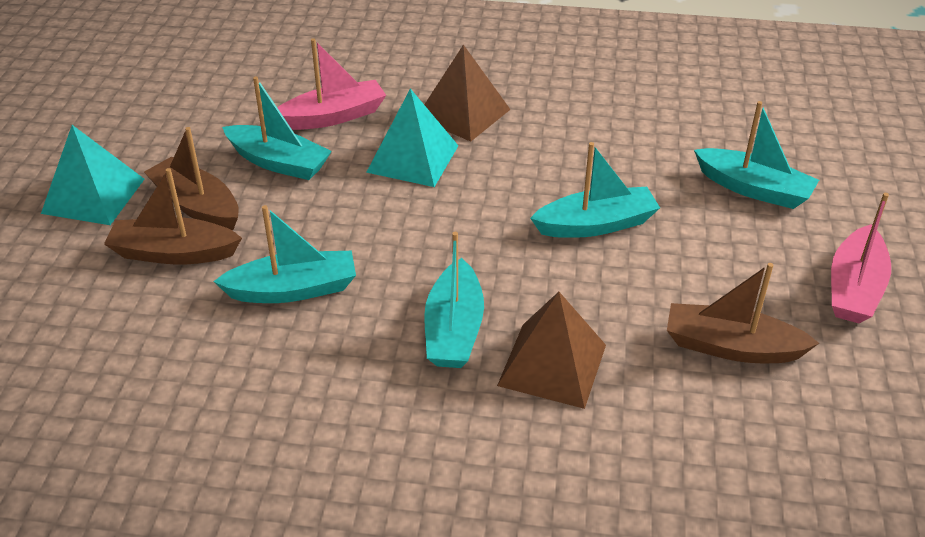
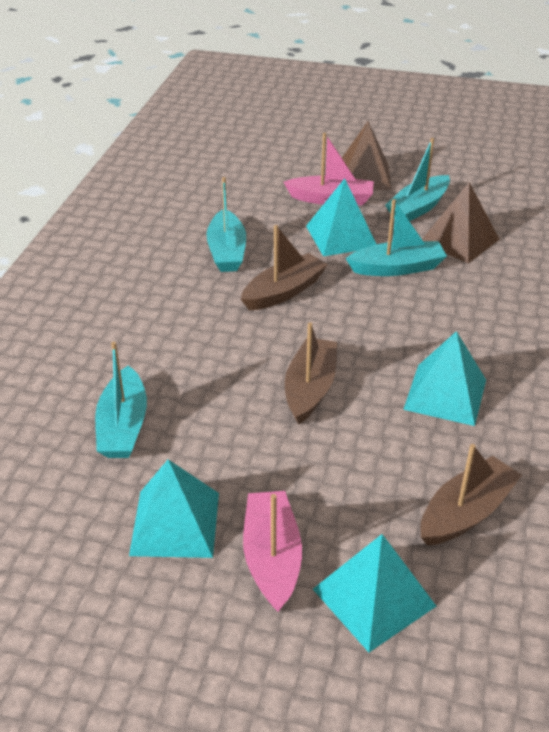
turquoise boat: 5 -> 4
turquoise pyramid: 2 -> 4

